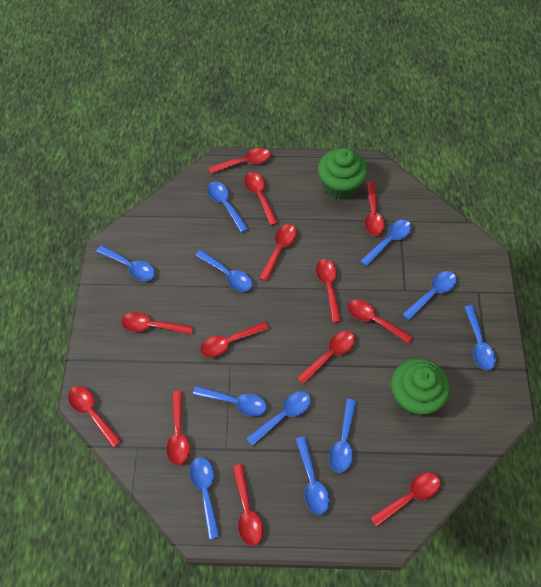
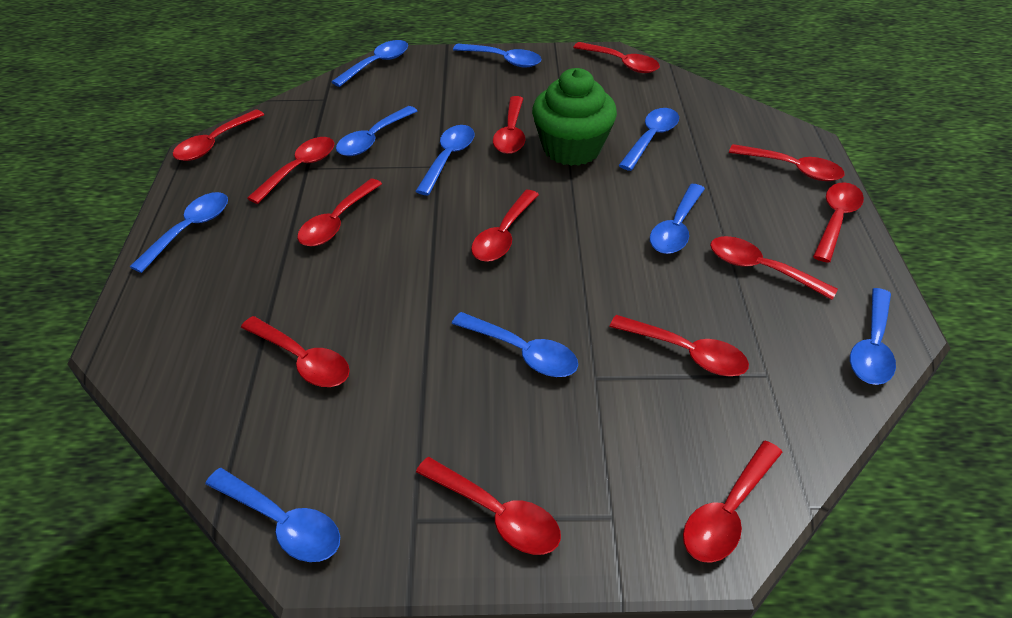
blue spoon: 11 -> 10
green cupcake: 2 -> 1

